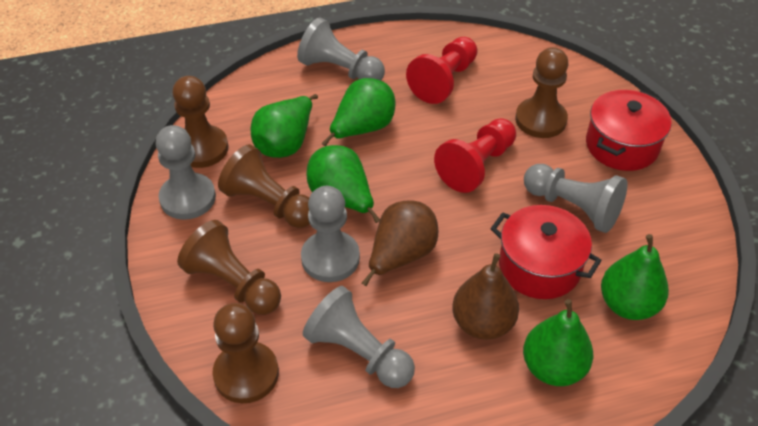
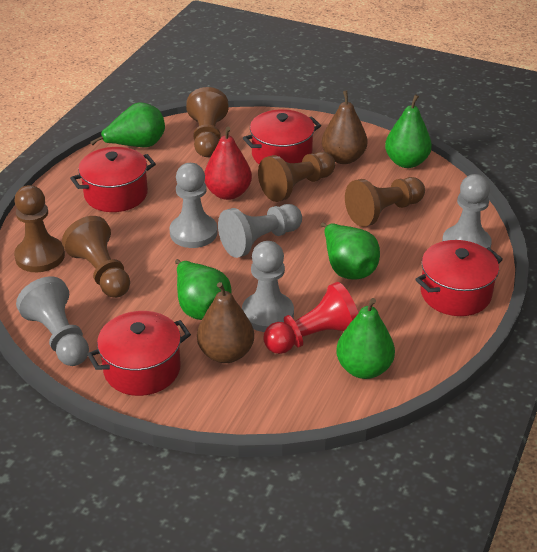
red pawn: 2 -> 1
red pear: 0 -> 1
red pot: 2 -> 4

